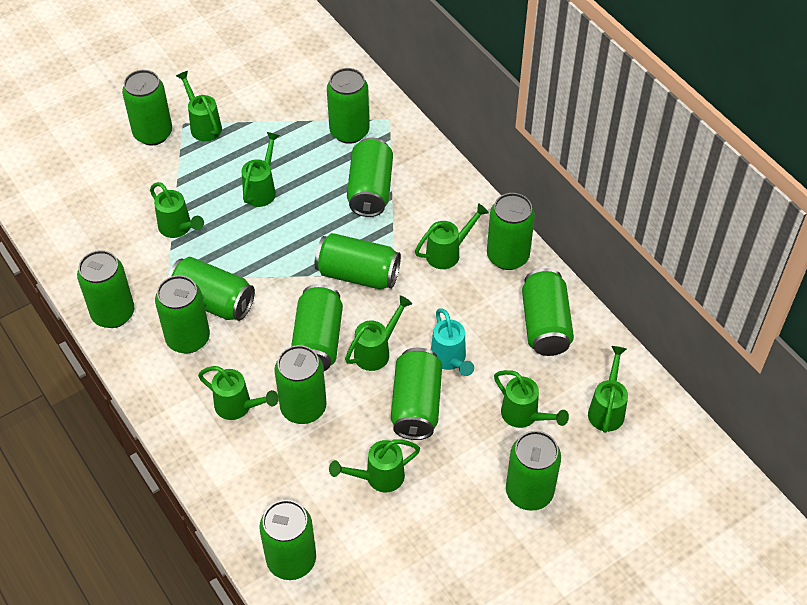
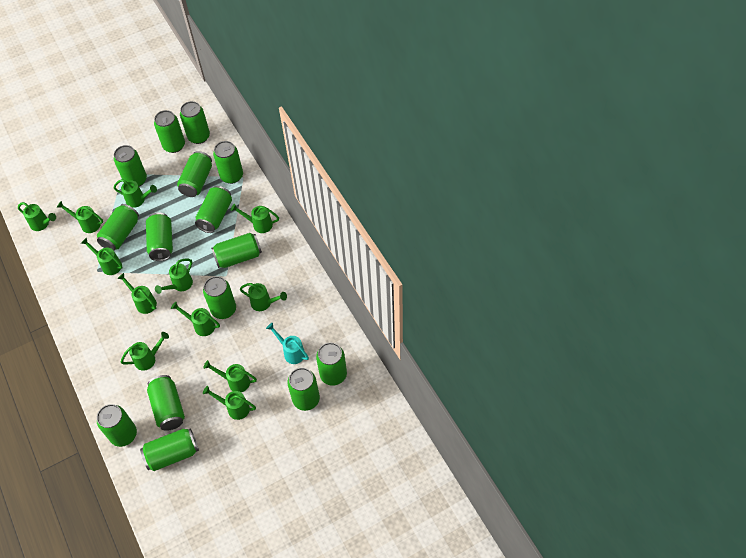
green can: 14 -> 15
green watering can: 9 -> 12

